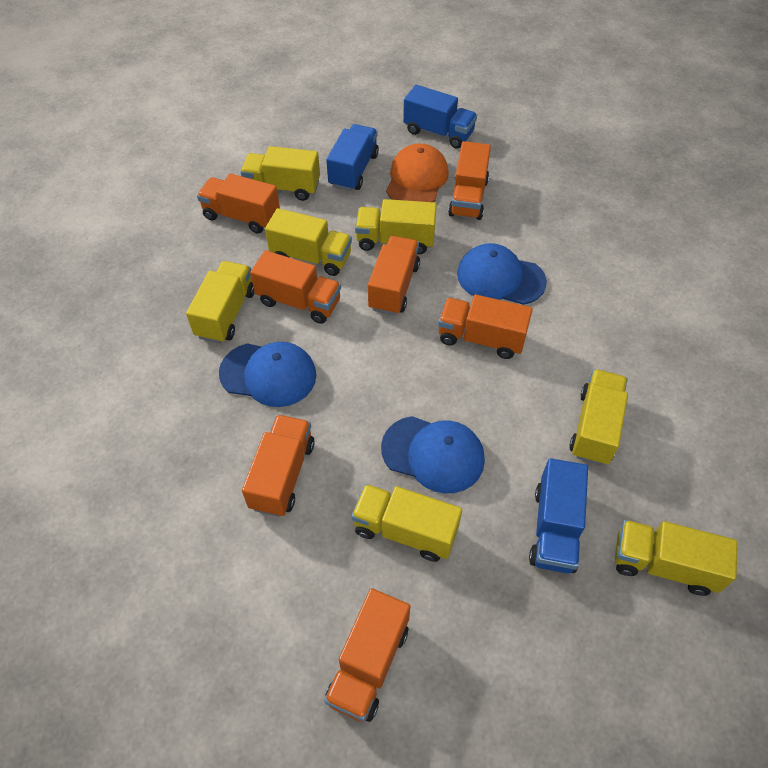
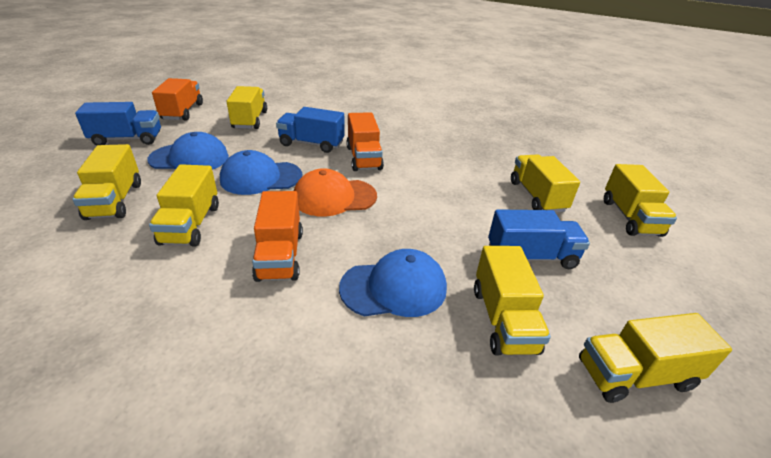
orange truck: 7 -> 3

